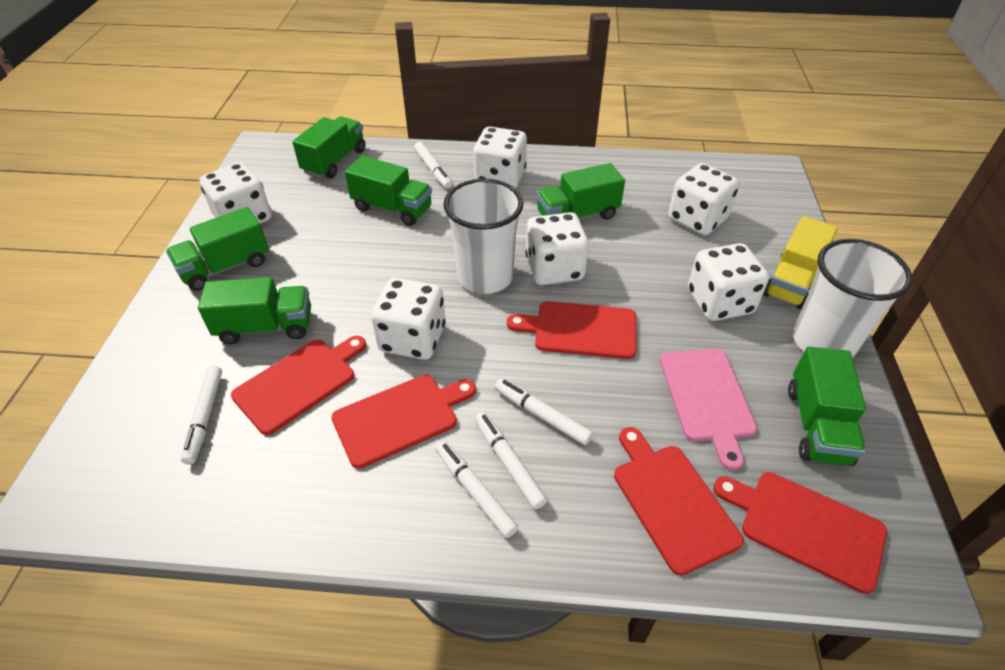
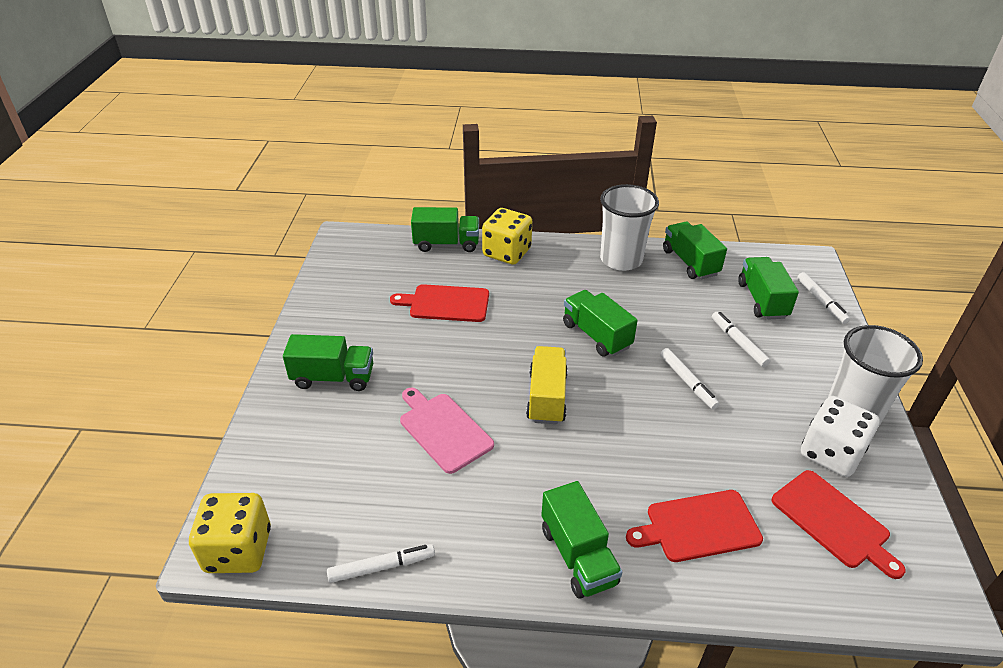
red cutting board: 5 -> 3
white dice: 6 -> 1
white marker: 5 -> 4
yellow dice: 0 -> 2

